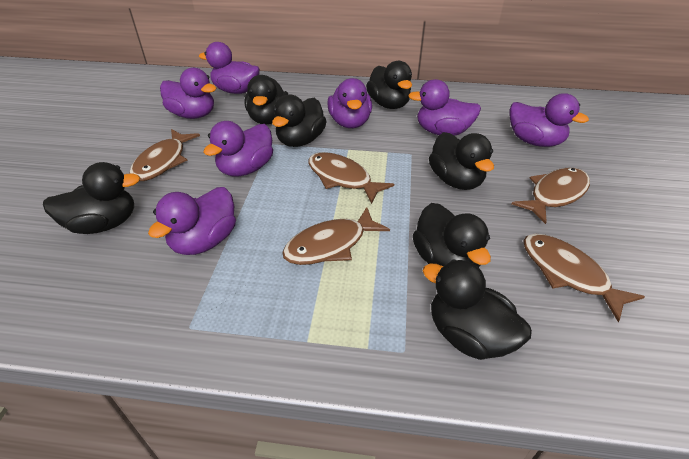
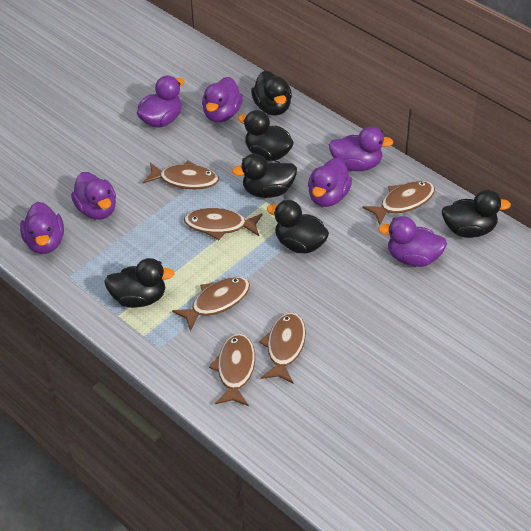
black duck: 7 -> 6
brown fish: 5 -> 6

